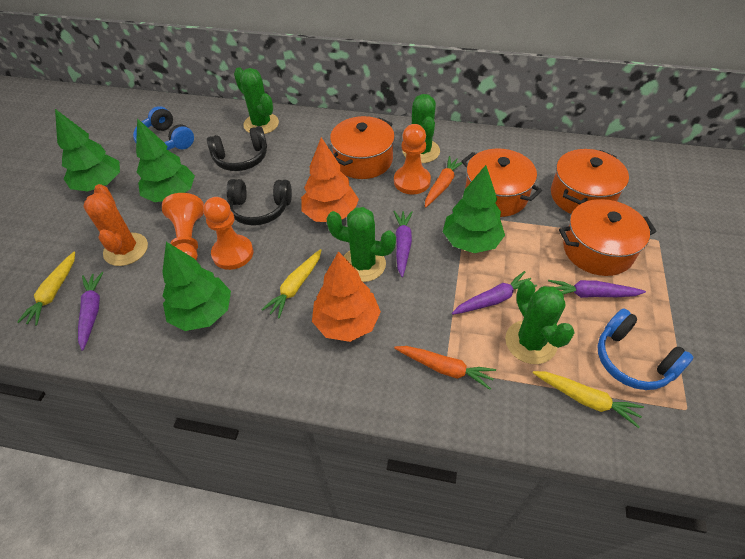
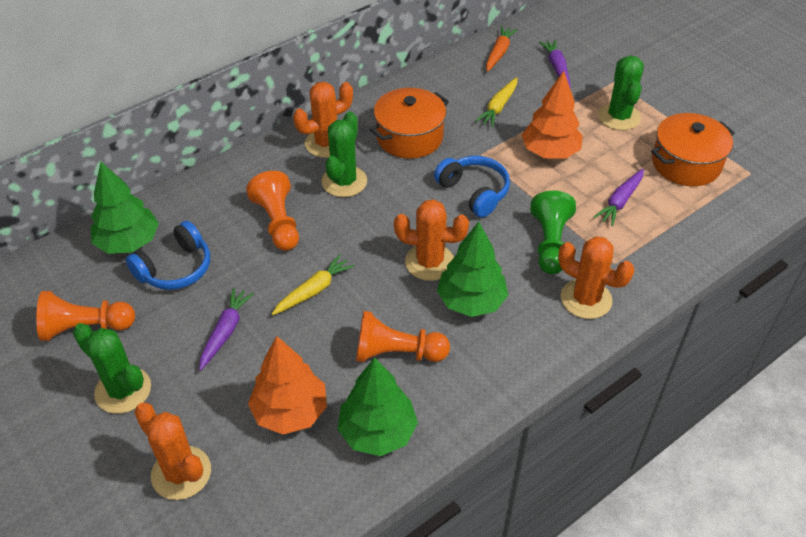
black headphones: 2 -> 0
green cactus: 4 -> 3
green pawn: 0 -> 1
green tree: 4 -> 3
orange cactus: 1 -> 4
orange carrot: 2 -> 1
orange pot: 4 -> 2
purple carrot: 4 -> 3
yellow carrot: 3 -> 2

